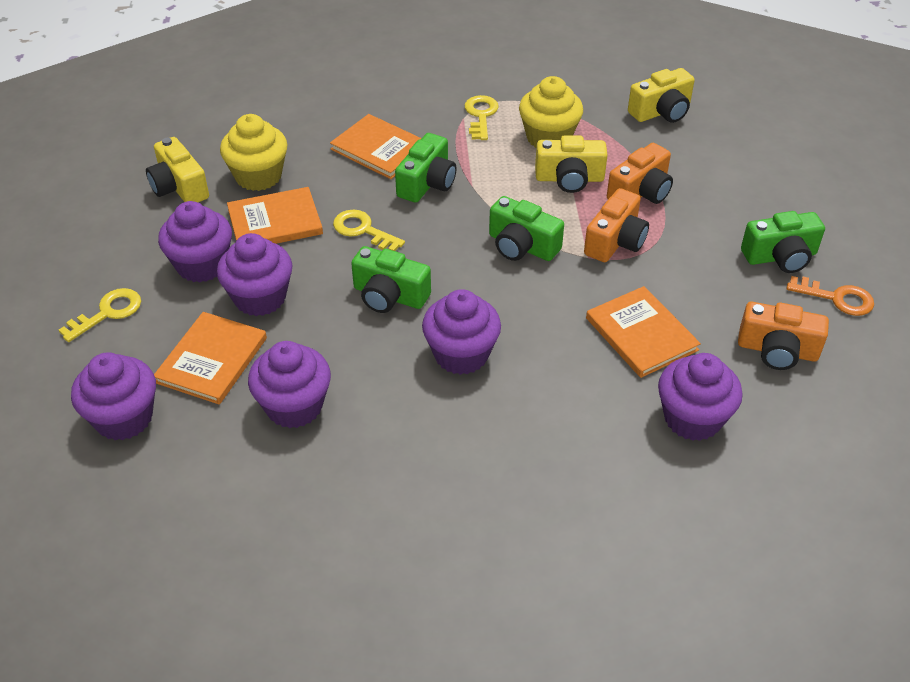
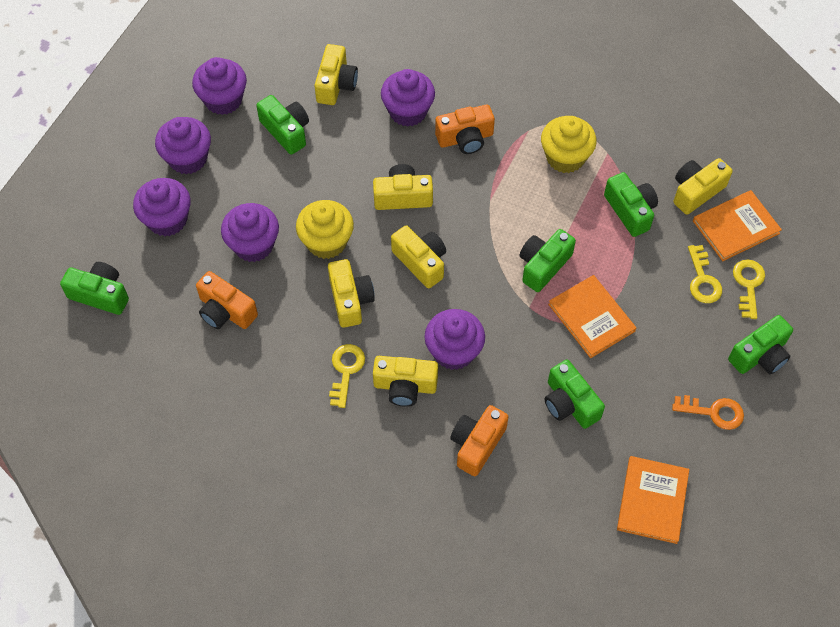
green camera: 4 -> 6
orange book: 4 -> 3
yellow camera: 3 -> 6

